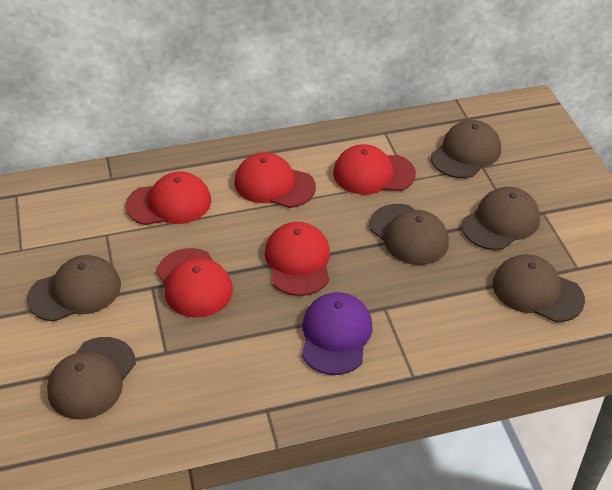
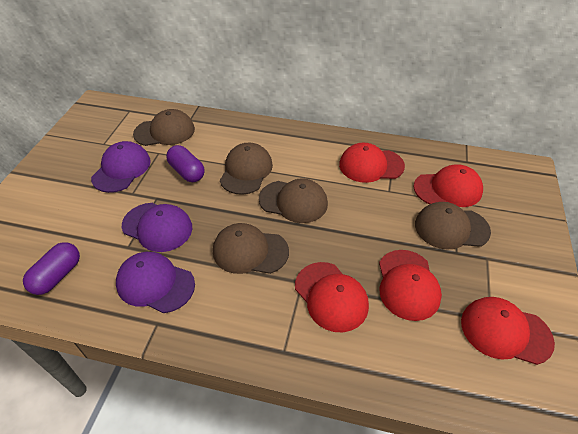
brown cap: 6 -> 5
purple cap: 1 -> 3
purple capsule: 0 -> 2

